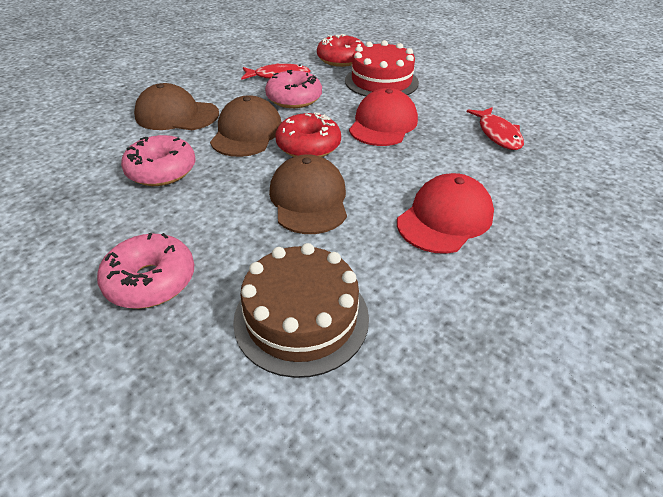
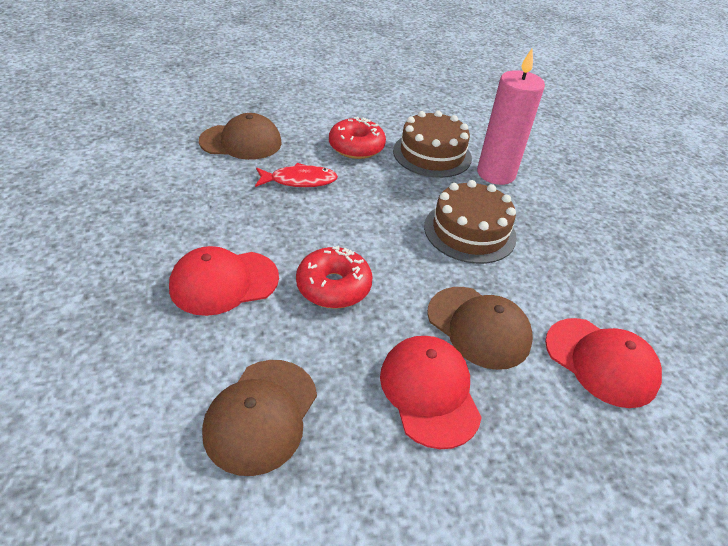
brown cake: 1 -> 2
pink candle: 0 -> 1
pink donut: 3 -> 0
red cake: 1 -> 0
red cap: 2 -> 3
red fish: 2 -> 1

